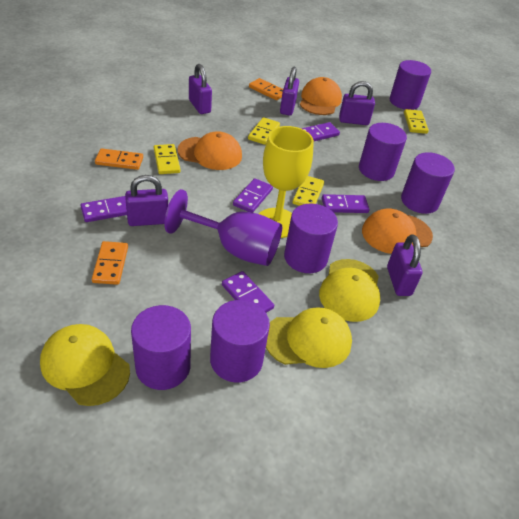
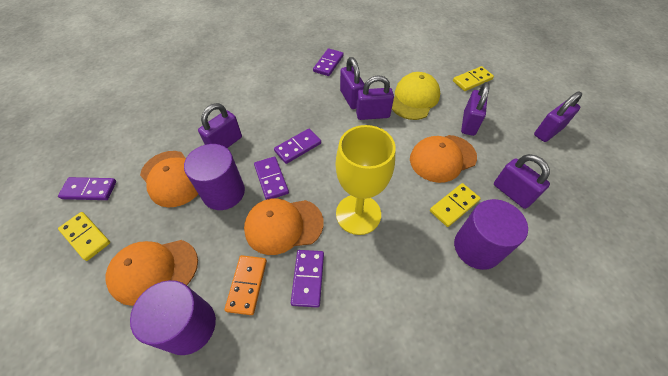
orange cap: 3 -> 4
orange domino: 3 -> 1
purple cylinder: 6 -> 3
purple goblet: 1 -> 0
purple padlock: 5 -> 6
yellow cap: 3 -> 1
yellow domino: 4 -> 3

